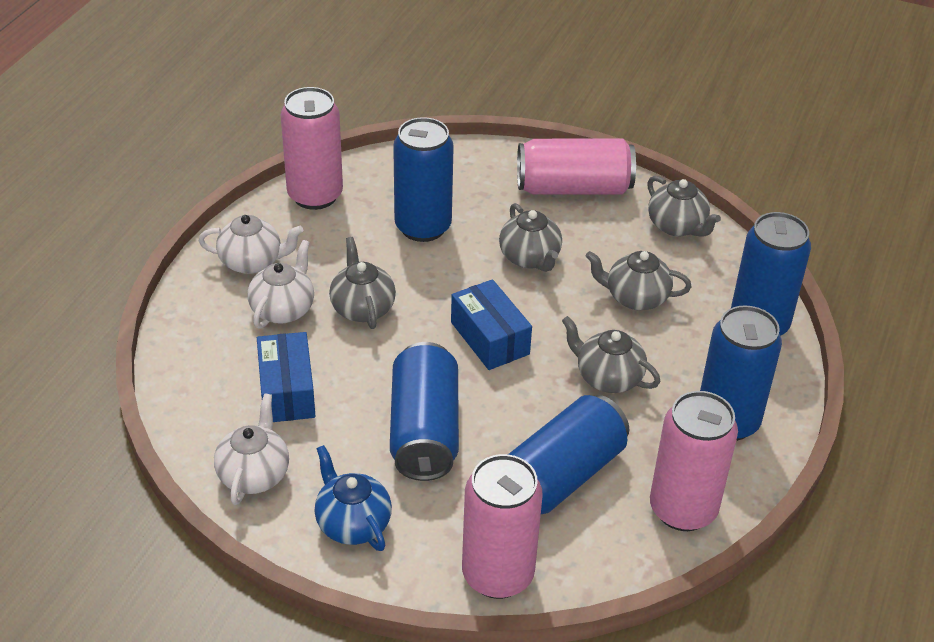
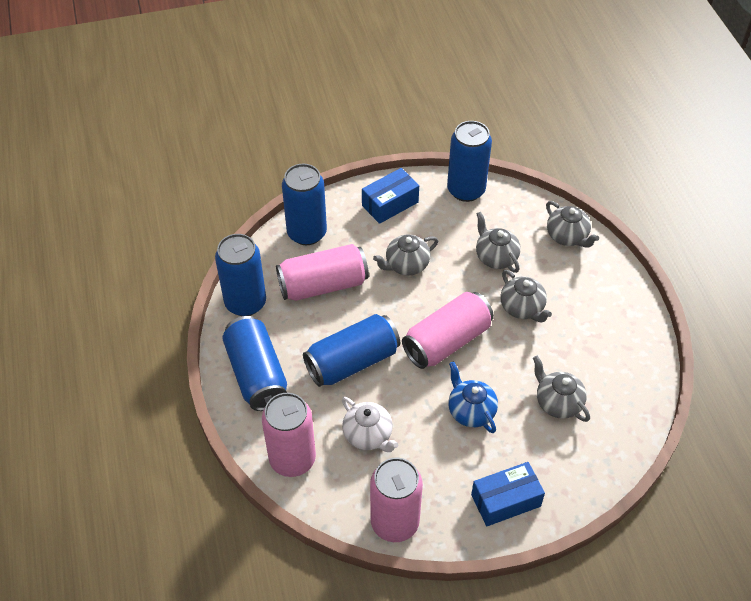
white teapot: 3 -> 1

